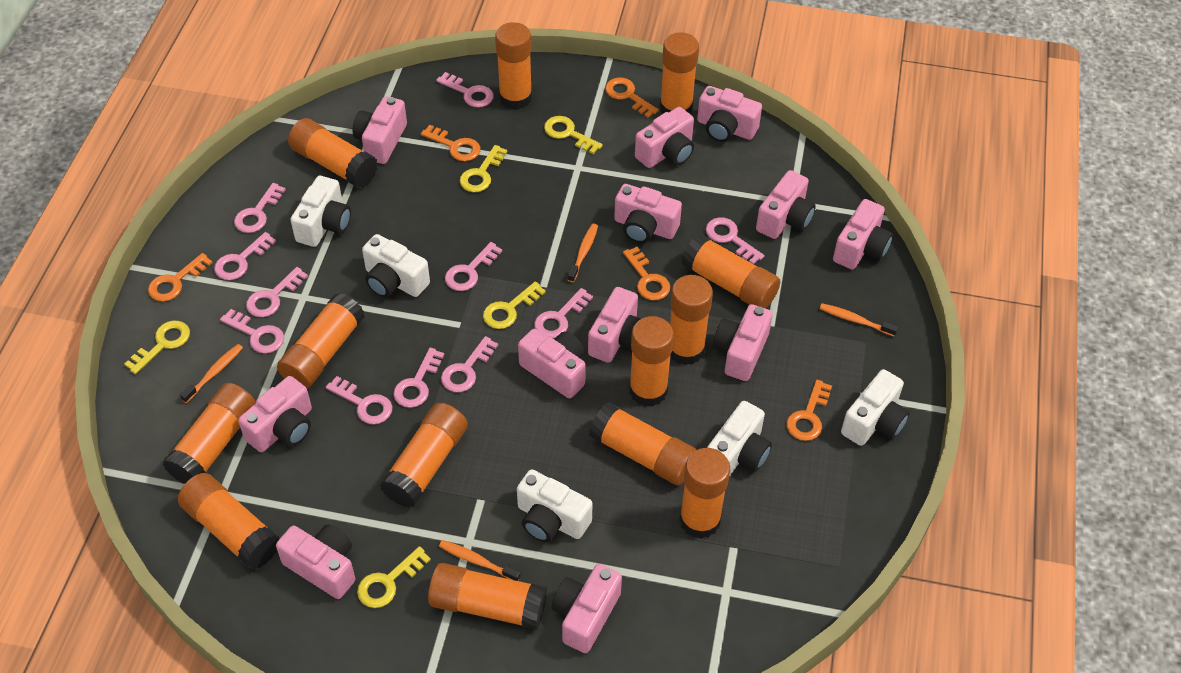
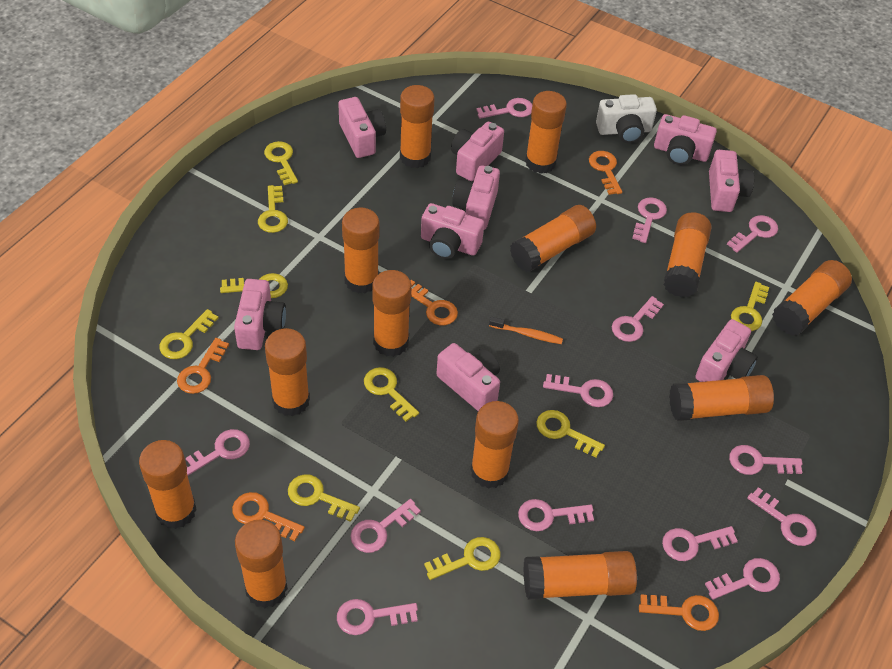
orange toothbrush: 4 -> 1
pink camera: 12 -> 9
pink key: 11 -> 13
white camera: 5 -> 1
yellow key: 5 -> 9

